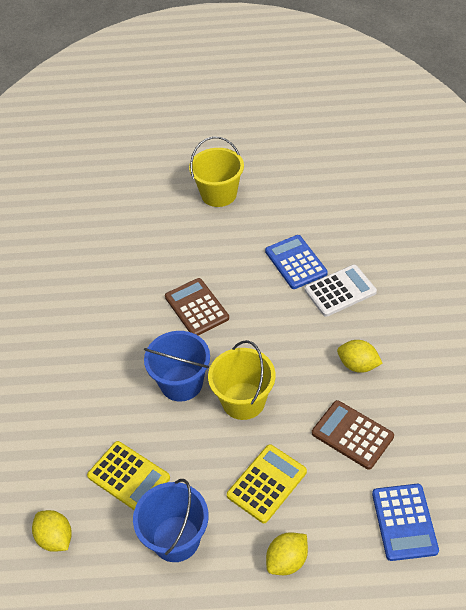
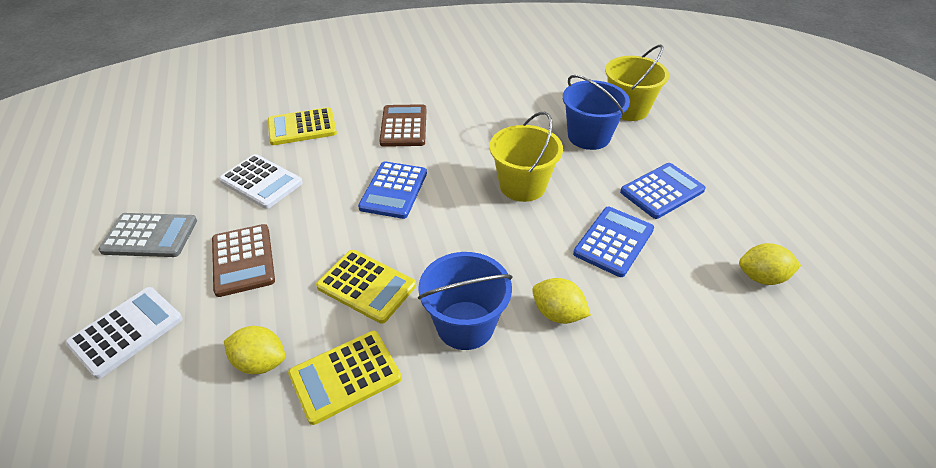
blue calculator: 2 -> 3
grey calculator: 0 -> 1
white calculator: 1 -> 2
yellow calculator: 2 -> 3

